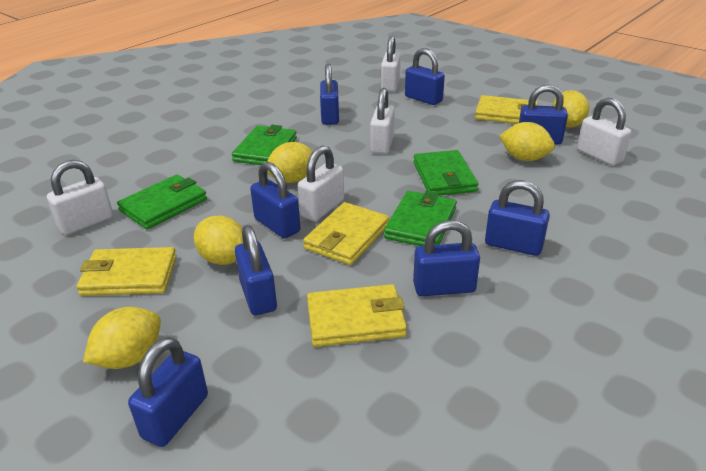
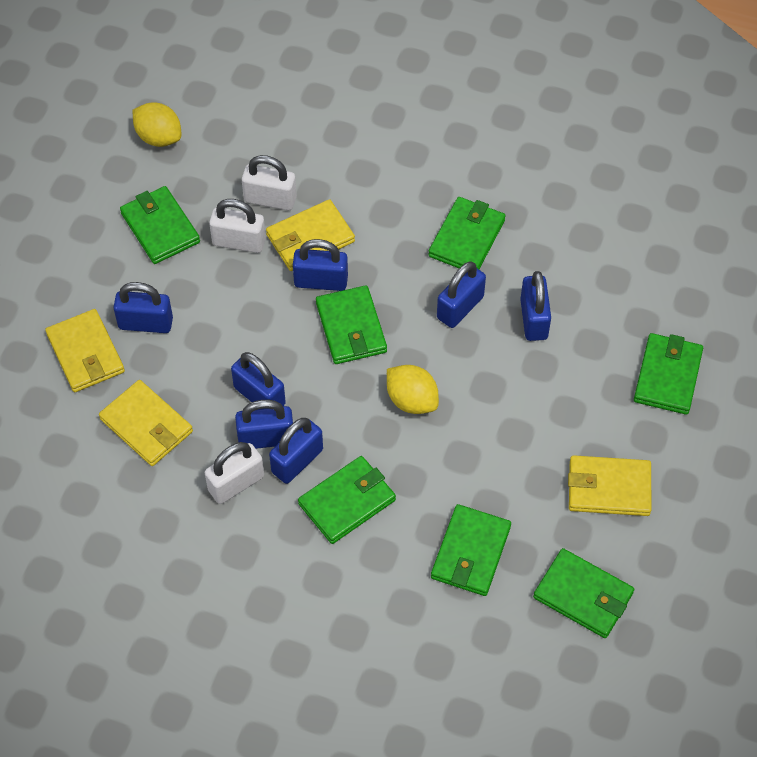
blue padlock: 8 -> 7
green wallet: 4 -> 7
white padlock: 5 -> 3
yellow lemon: 5 -> 2

